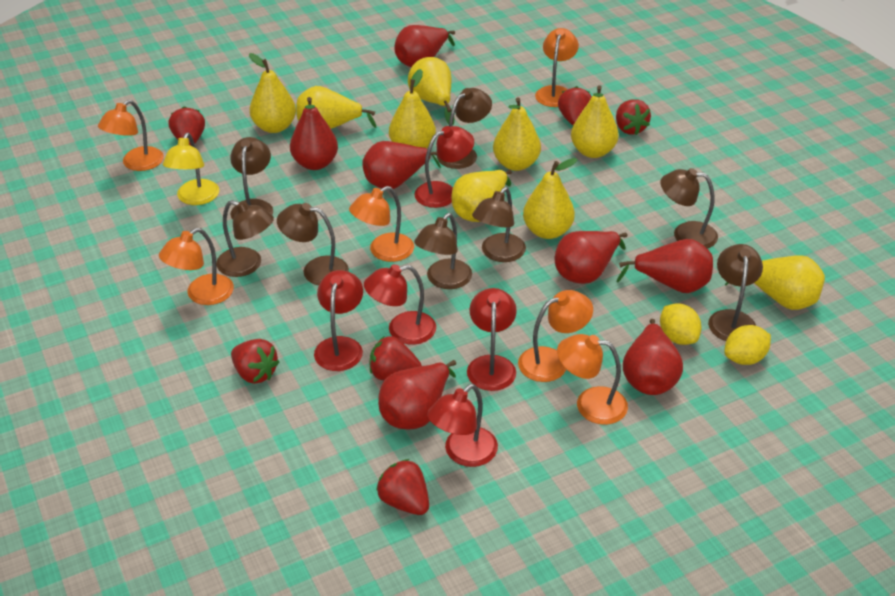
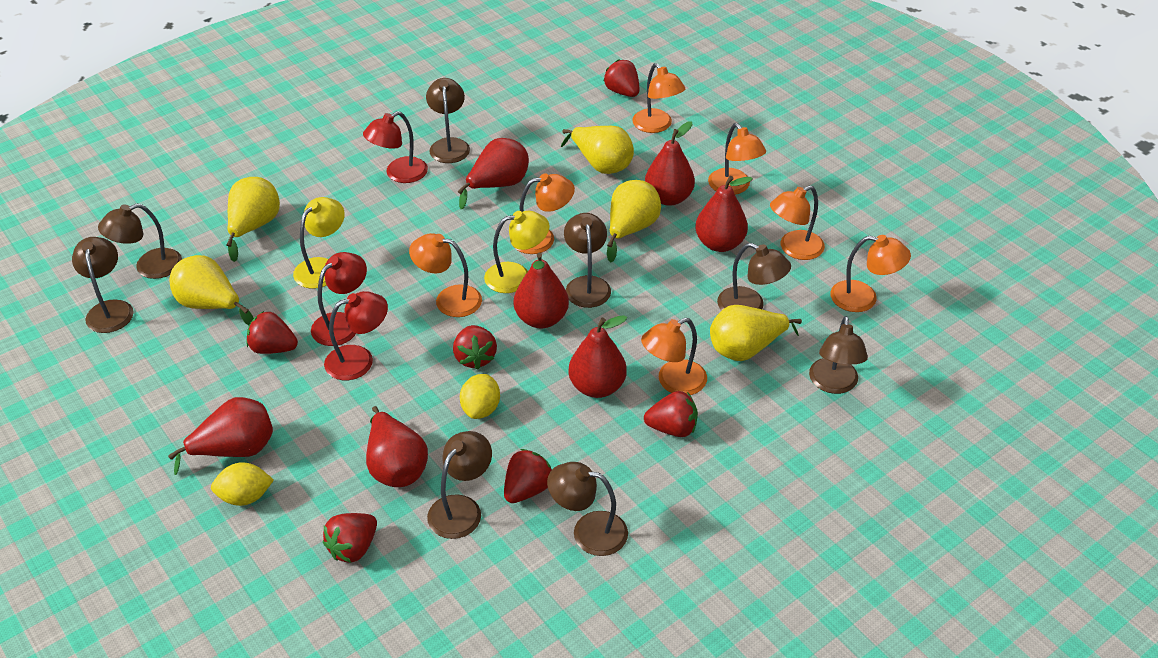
orange lamp: 6 -> 7
red lamp: 5 -> 3
yellow lamp: 1 -> 2
yellow pear: 9 -> 5

